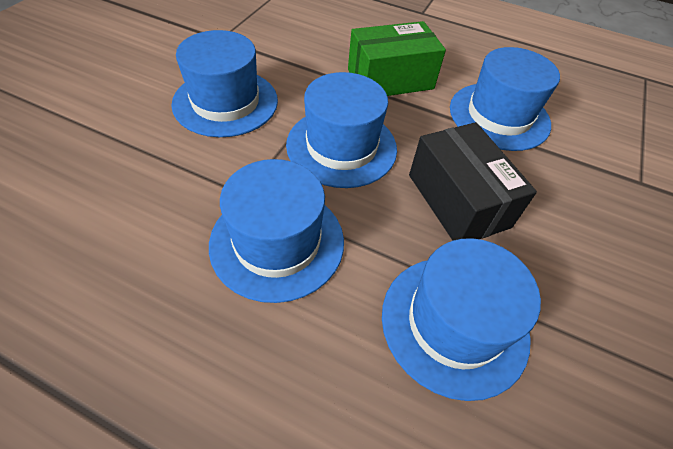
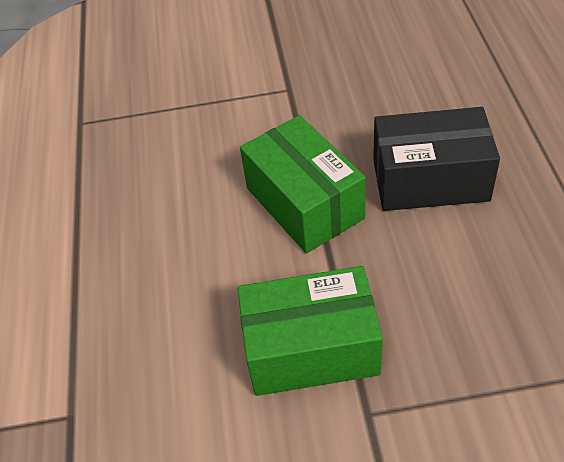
blue hat: 5 -> 0
green box: 1 -> 2

